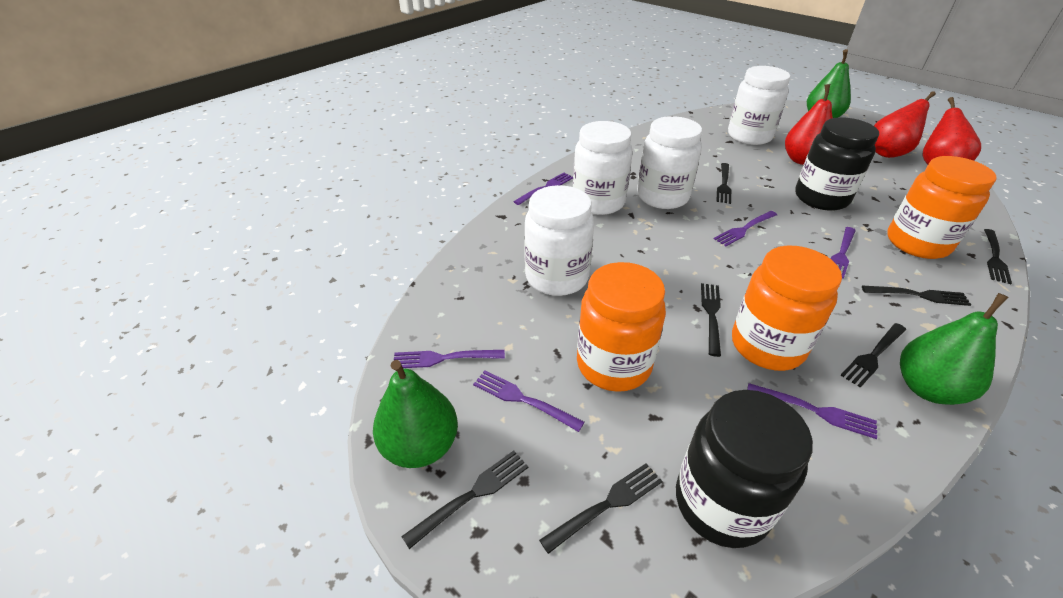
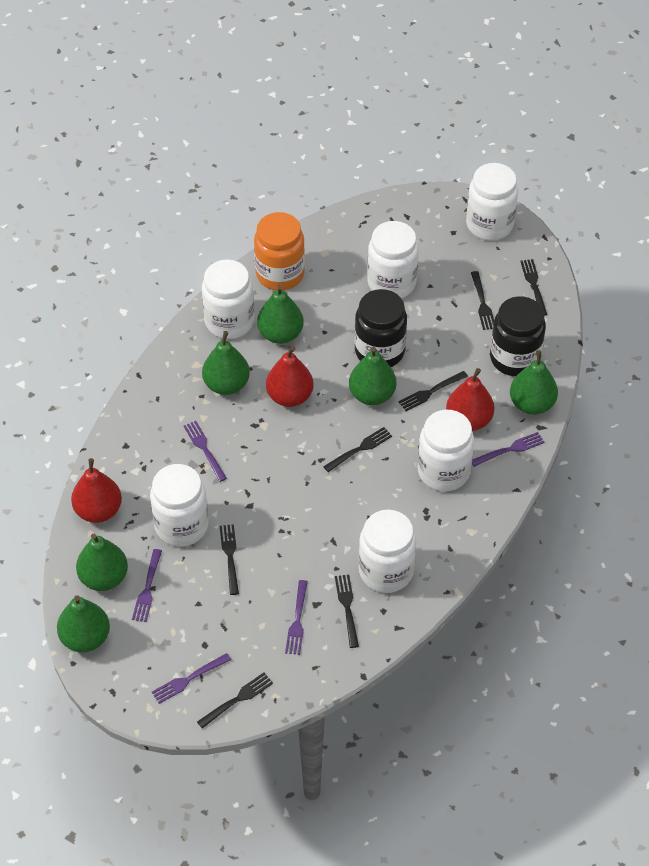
green pear: 3 -> 6
orange jar: 3 -> 1
purple fork: 6 -> 5
white jar: 4 -> 6

